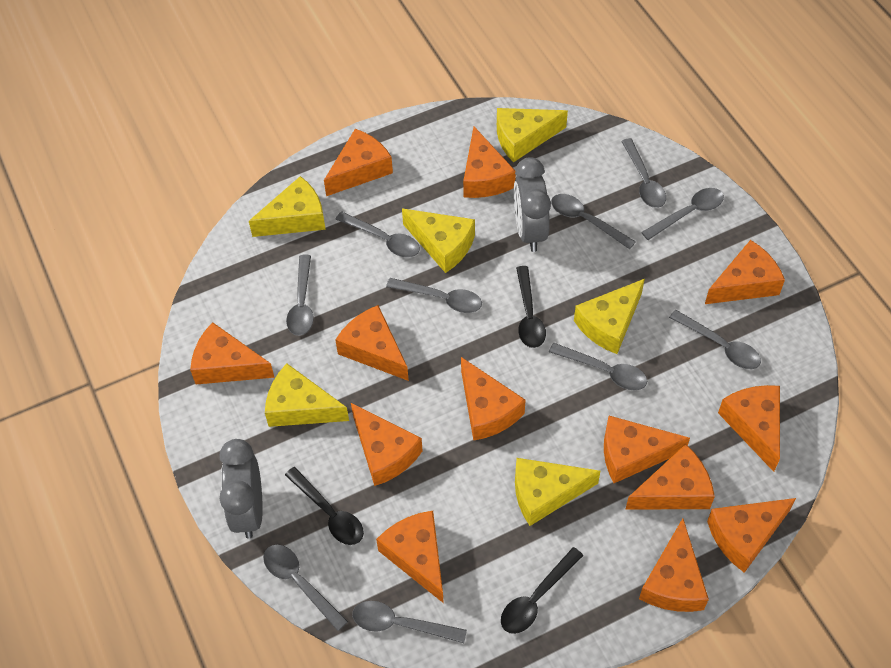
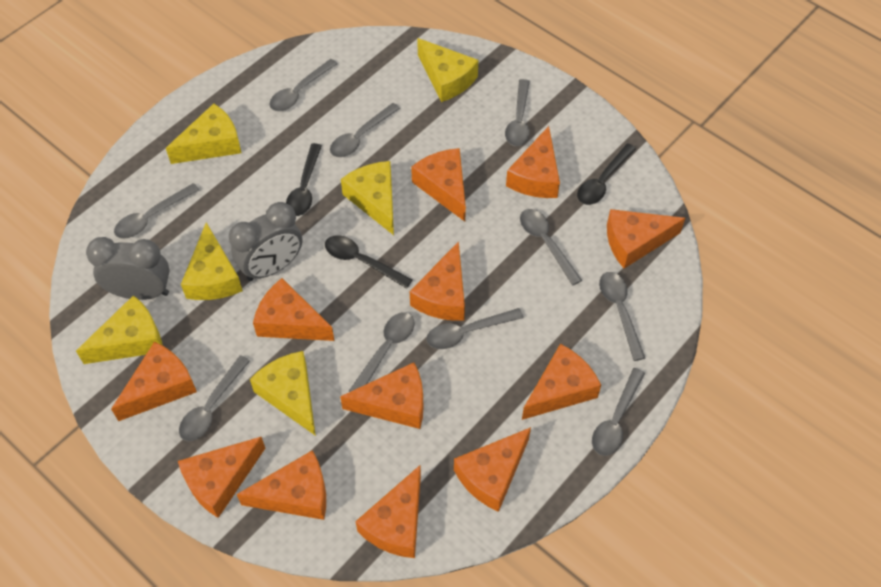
orange cheese: 13 -> 12

